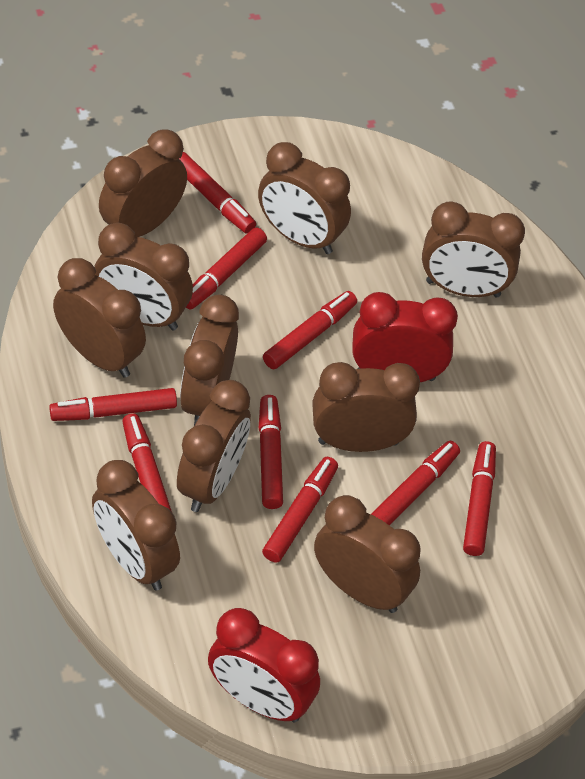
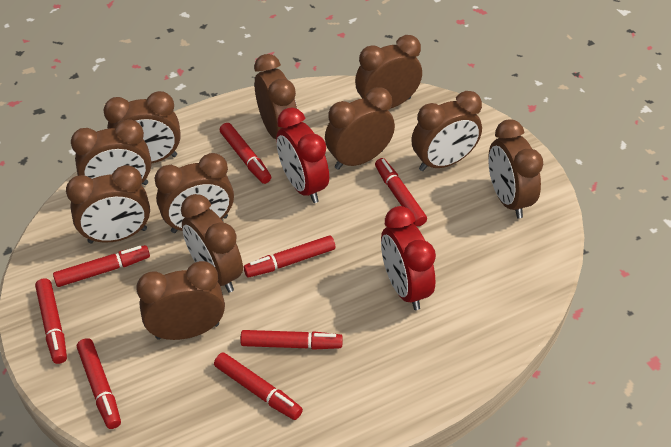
brown clock: 10 -> 11
red marker: 9 -> 8

